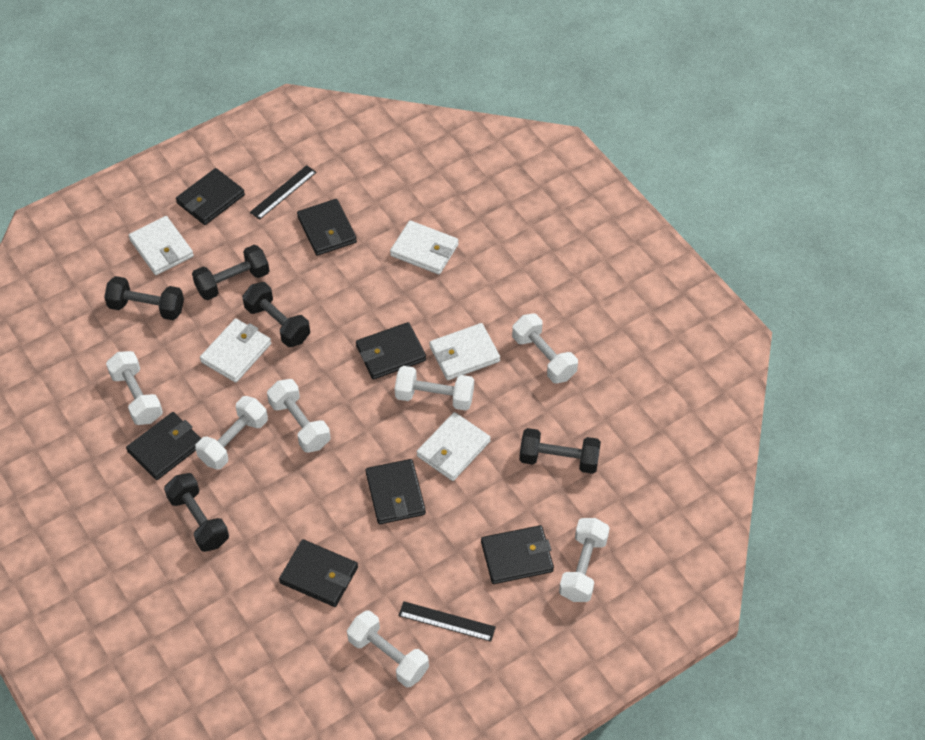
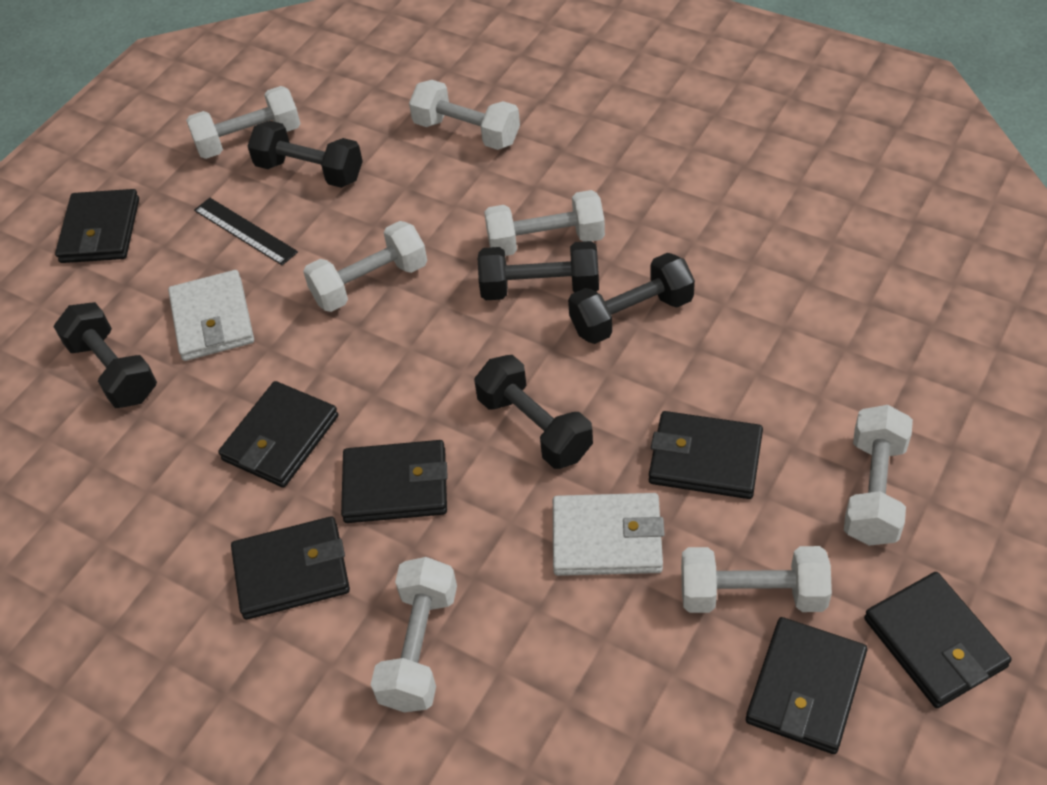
black ruler: 2 -> 1
white wallet: 5 -> 2

